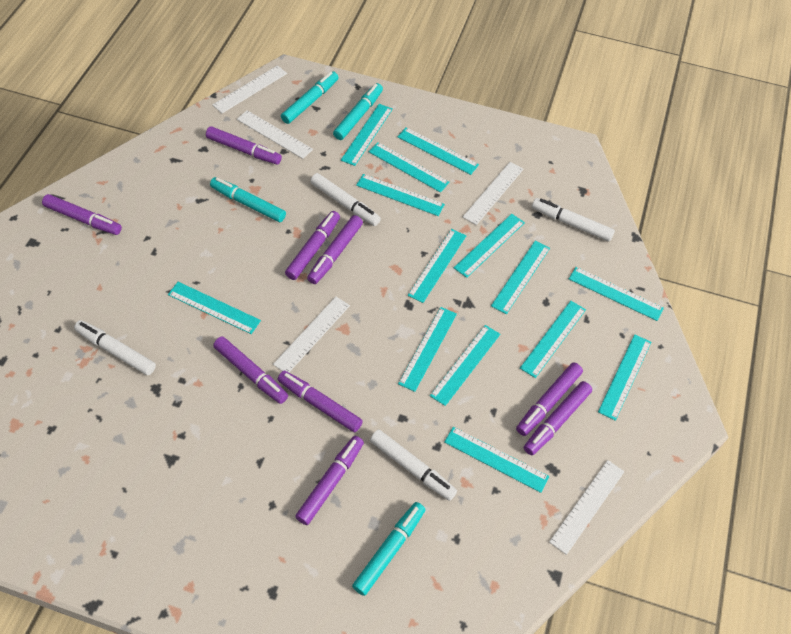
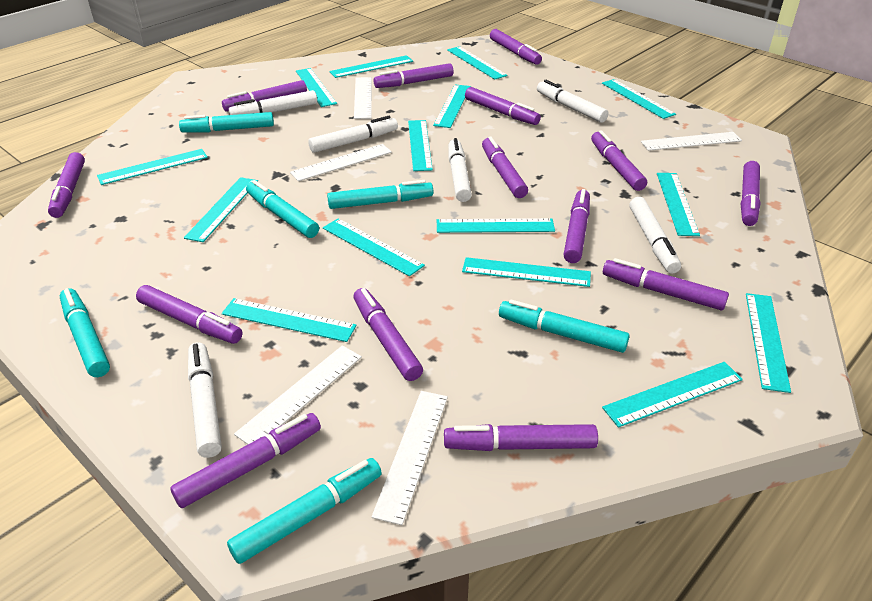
purple marker: 9 -> 14
turquoise marker: 4 -> 6
turquoise ruler: 14 -> 15
white marker: 4 -> 6

